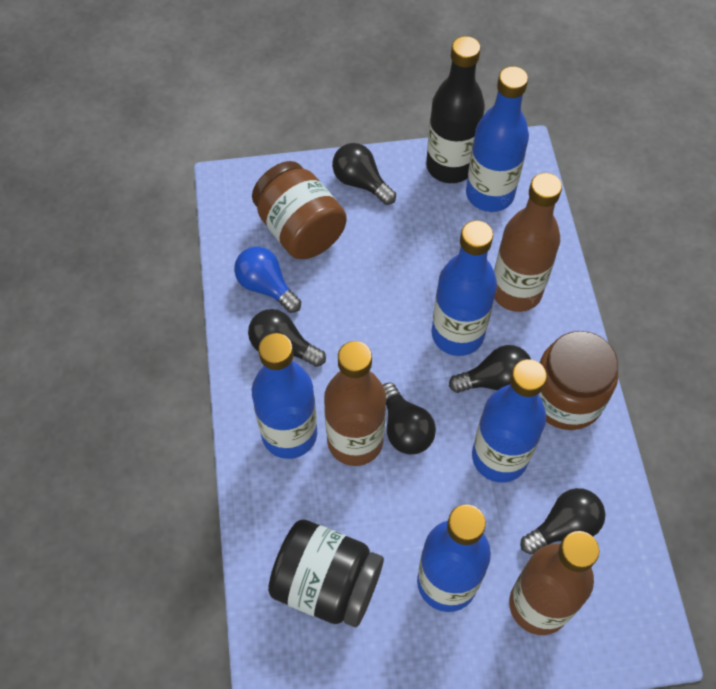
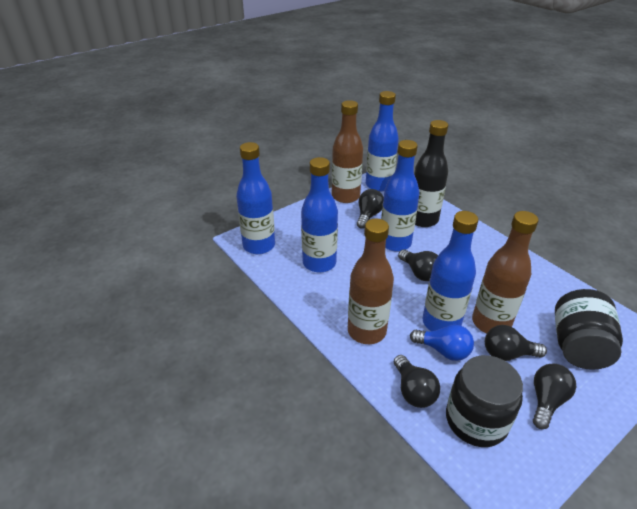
black jar: 1 -> 2
brown jar: 2 -> 0

